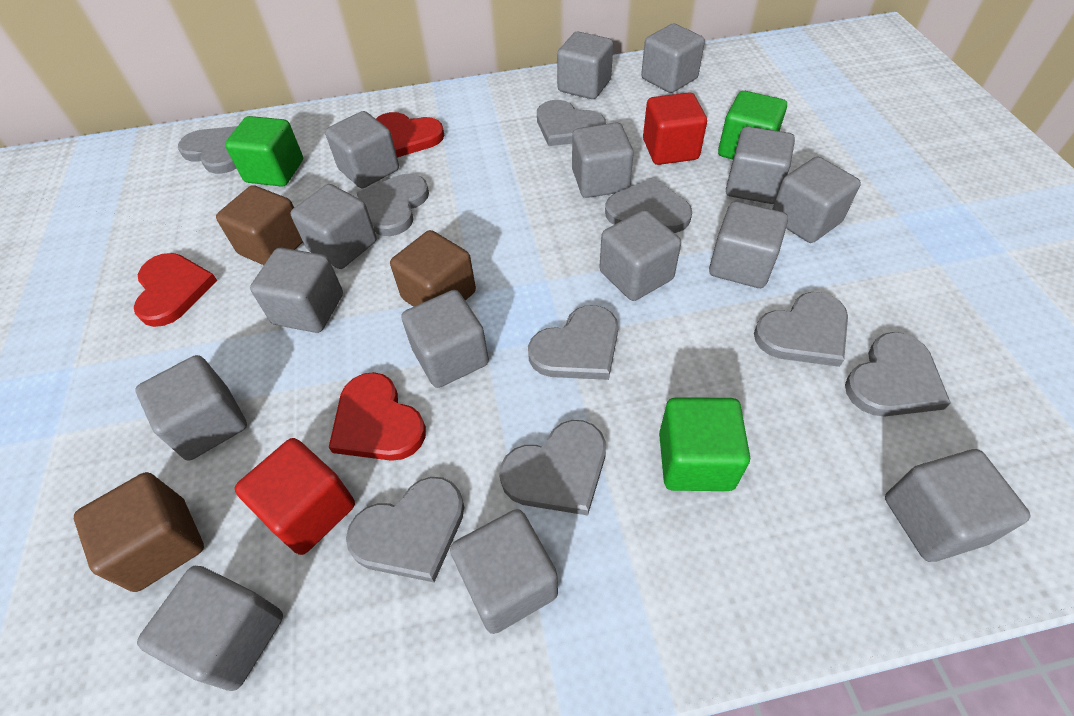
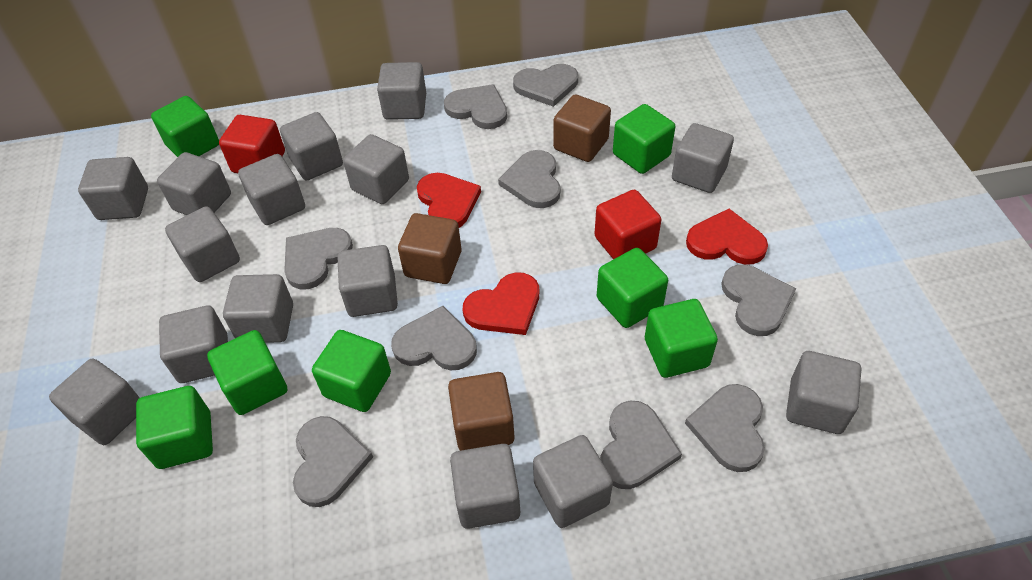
green cube: 3 -> 7

